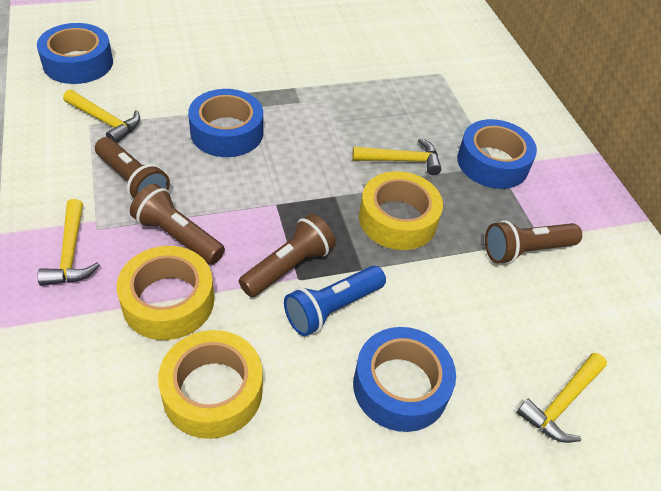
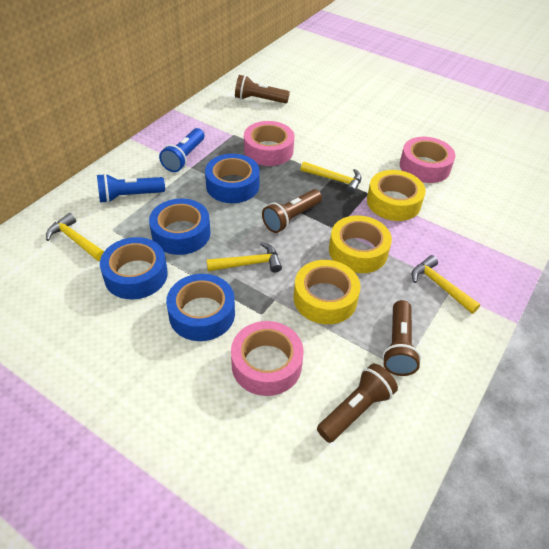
blue flashlight: 1 -> 2
pink tape: 0 -> 3

